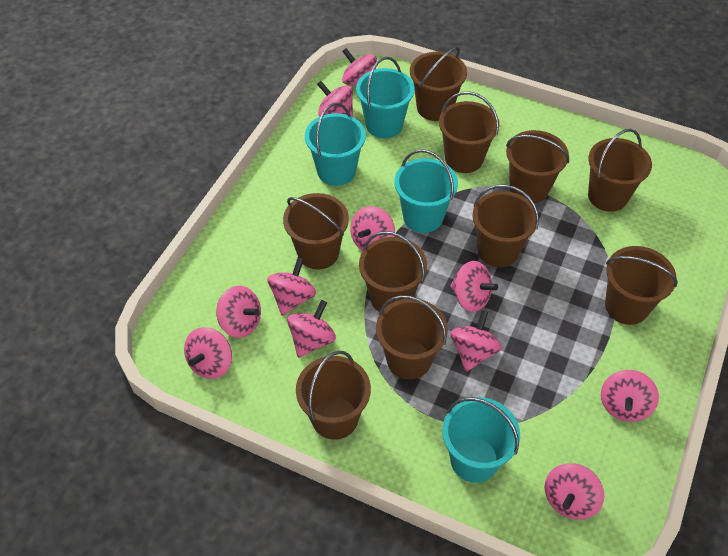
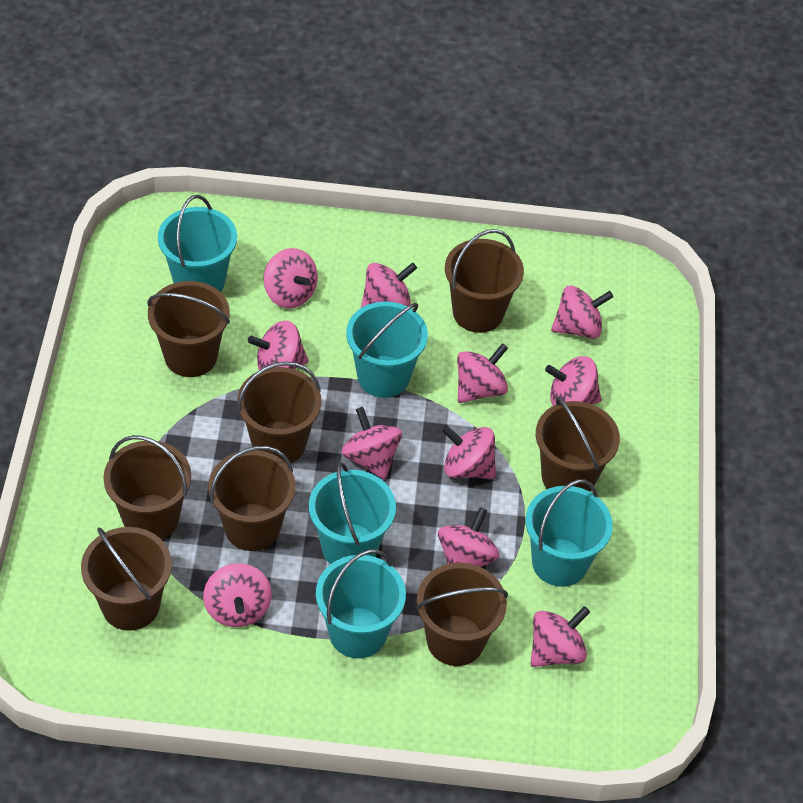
brown bucket: 10 -> 8
turquoise bucket: 4 -> 5

